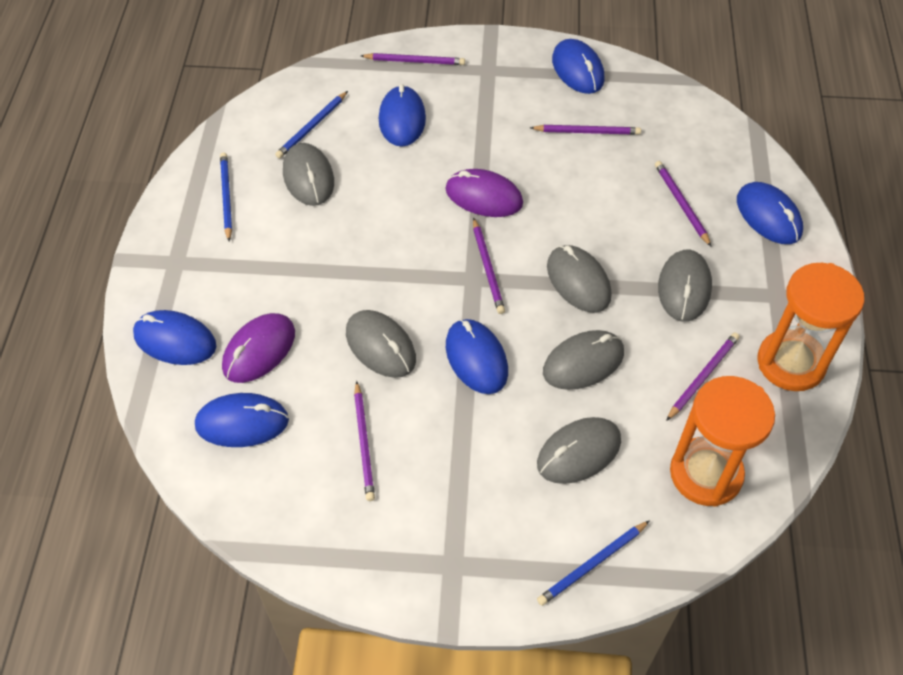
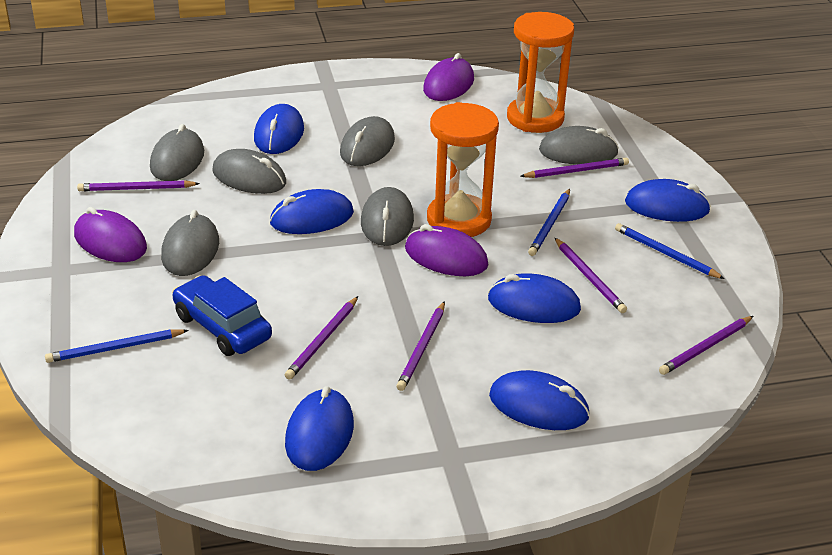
blue car: 0 -> 1
purple mouse: 2 -> 3

